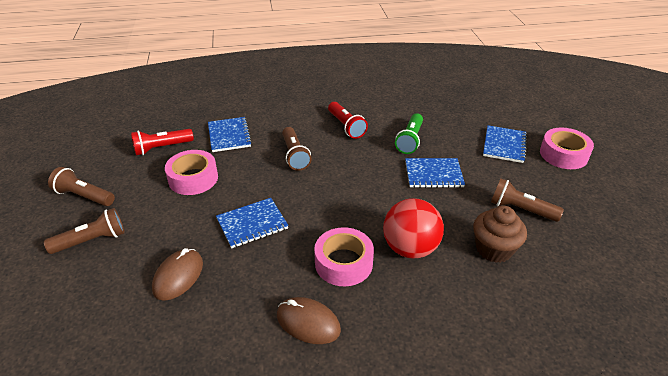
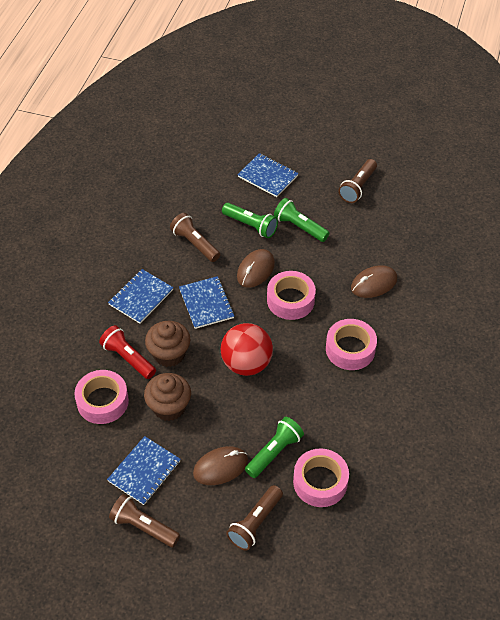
brown cupcake: 1 -> 2
brown mouse: 2 -> 3
green flashlight: 1 -> 3
pink tape: 3 -> 4
red flashlight: 2 -> 1

